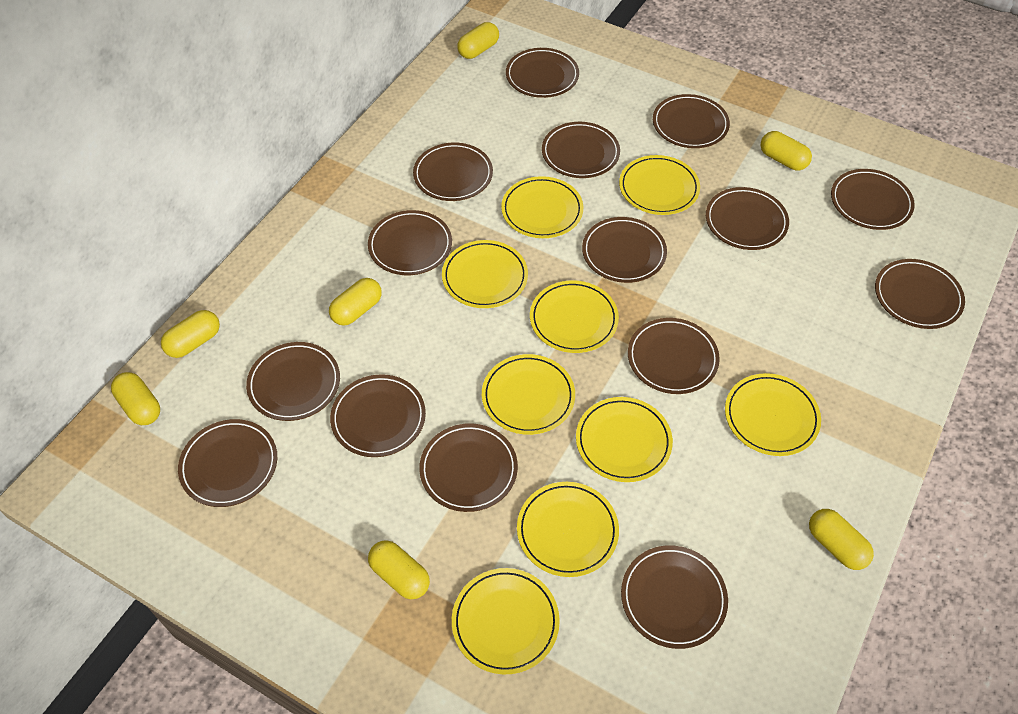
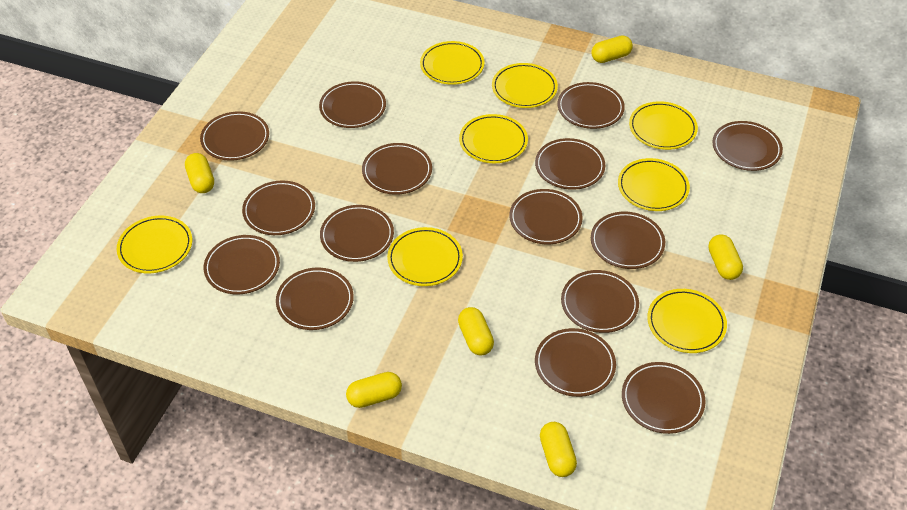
yellow capsule: 7 -> 6
yellow plate: 9 -> 8

